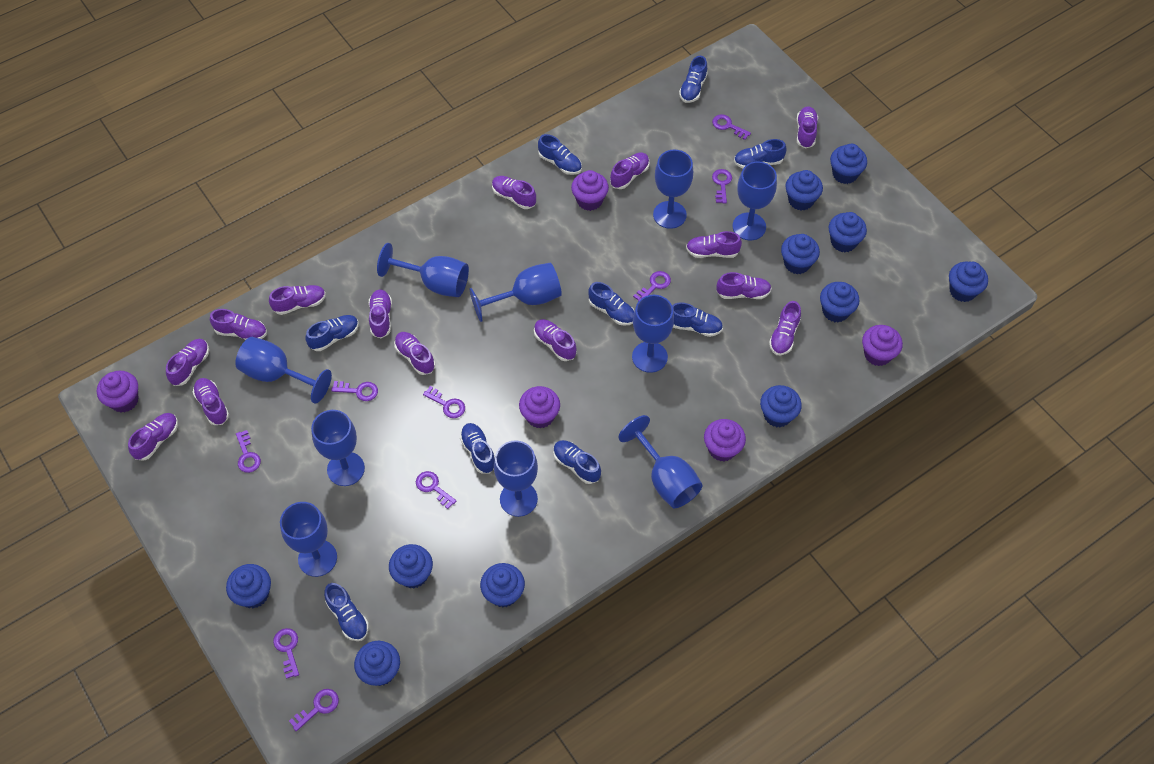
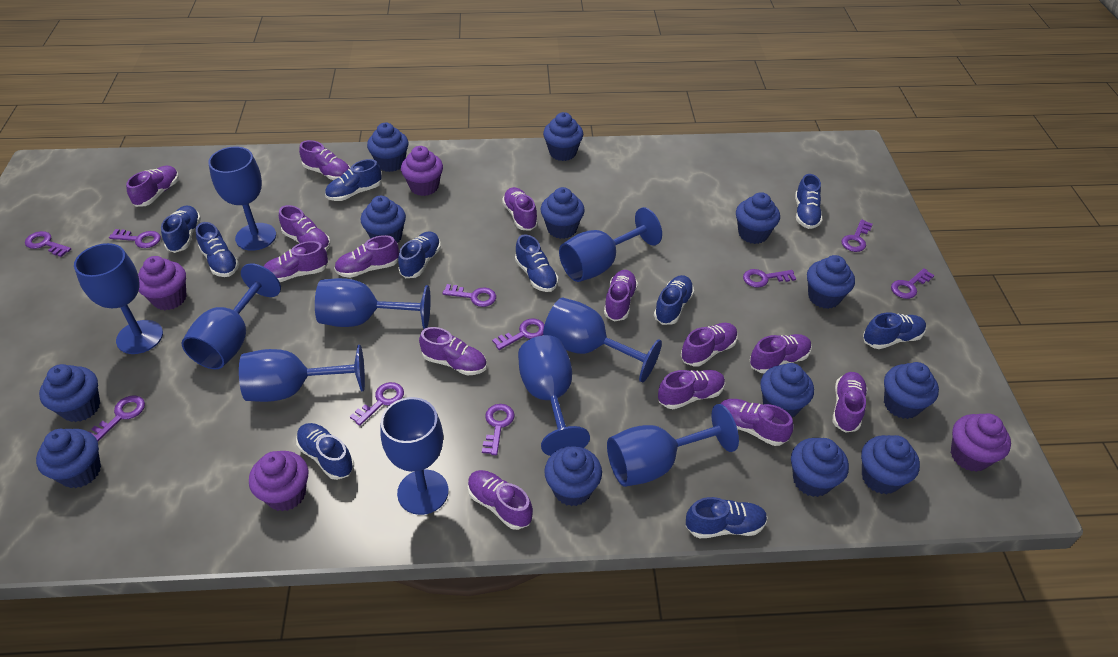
blue cupcake: 11 -> 13
blue shoe: 9 -> 10
purple cupcake: 5 -> 4
purple key: 9 -> 10

